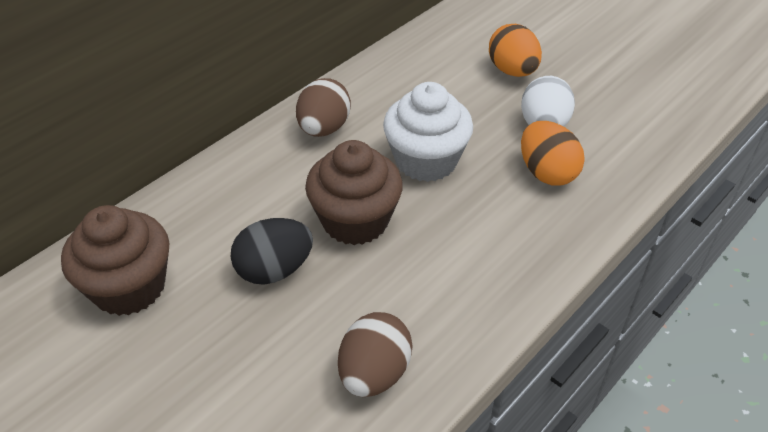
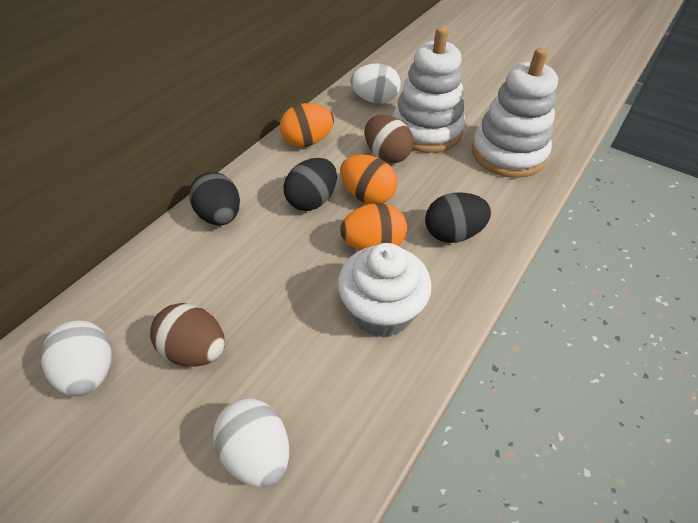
black egg: 1 -> 3
brown cupcake: 2 -> 0
orange egg: 2 -> 3
white egg: 1 -> 3
white stacking toy: 0 -> 2

